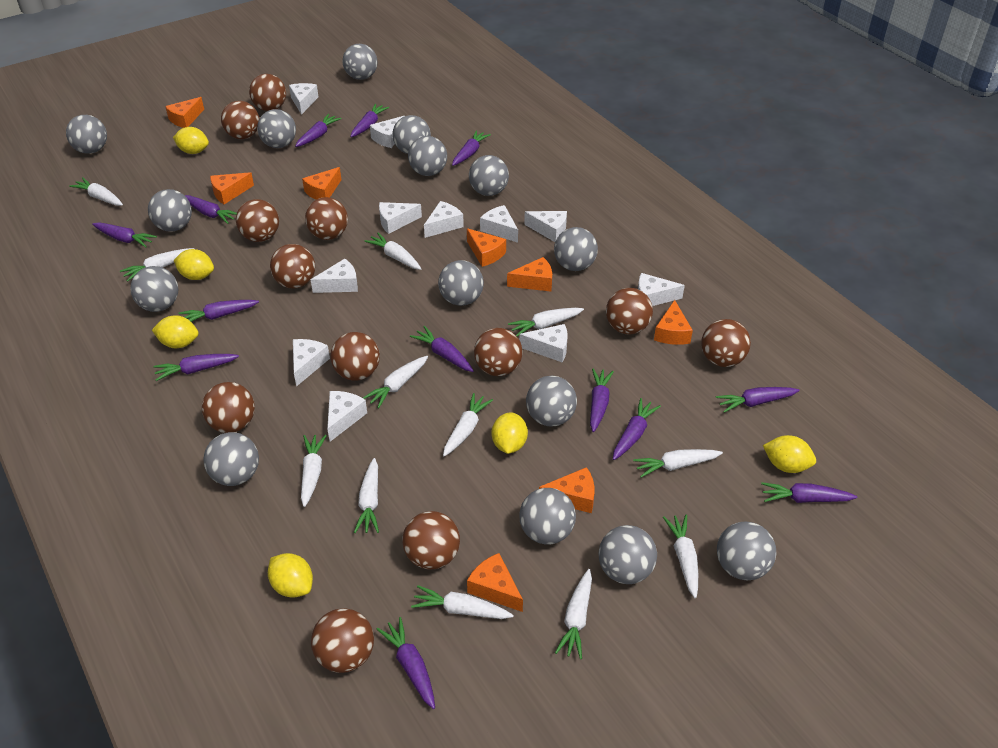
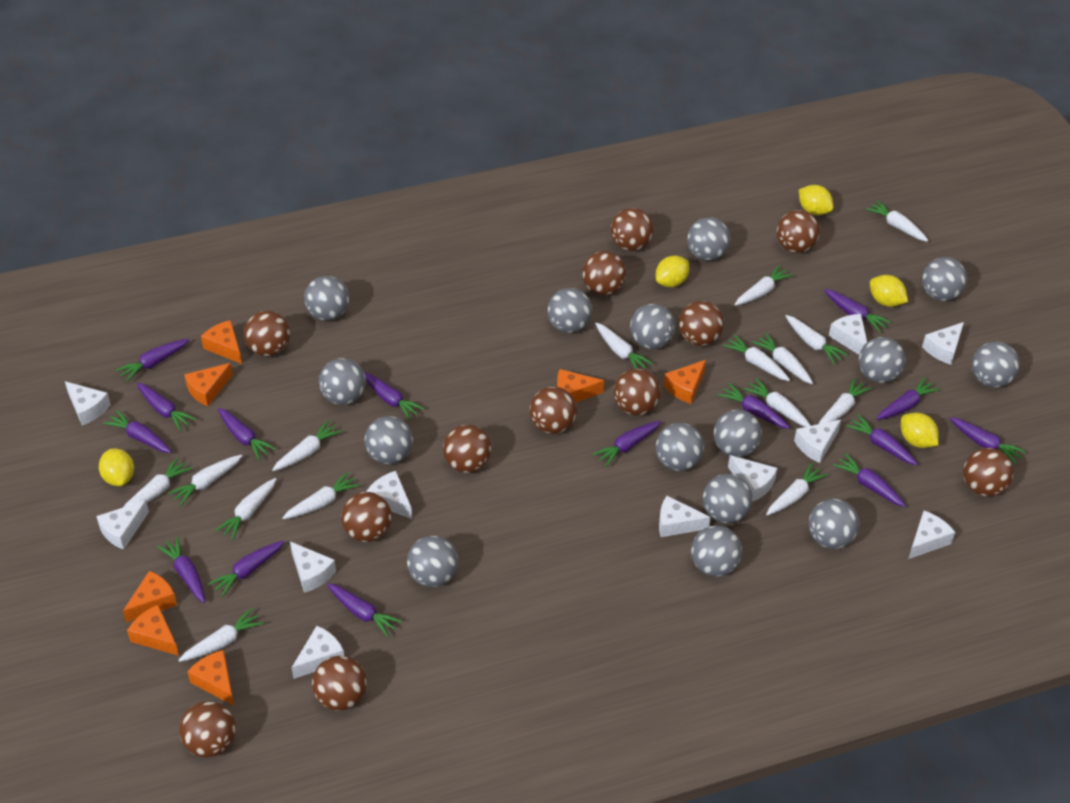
orange cheese: 8 -> 7
purple carrot: 13 -> 15
white carrot: 12 -> 15
yellow lemon: 6 -> 5

